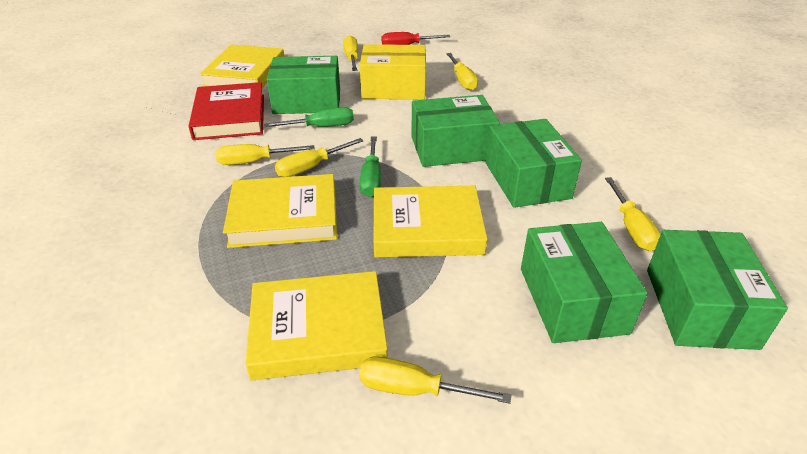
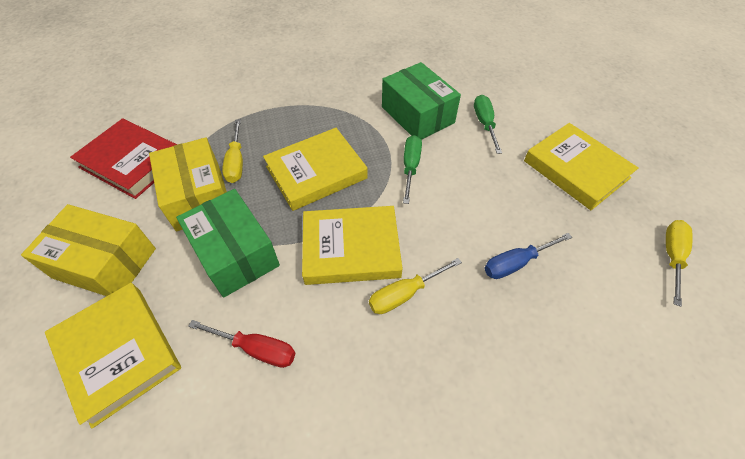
blue screwdriver: 0 -> 1
green box: 5 -> 2
yellow box: 1 -> 2
yellow screwdriver: 6 -> 3

